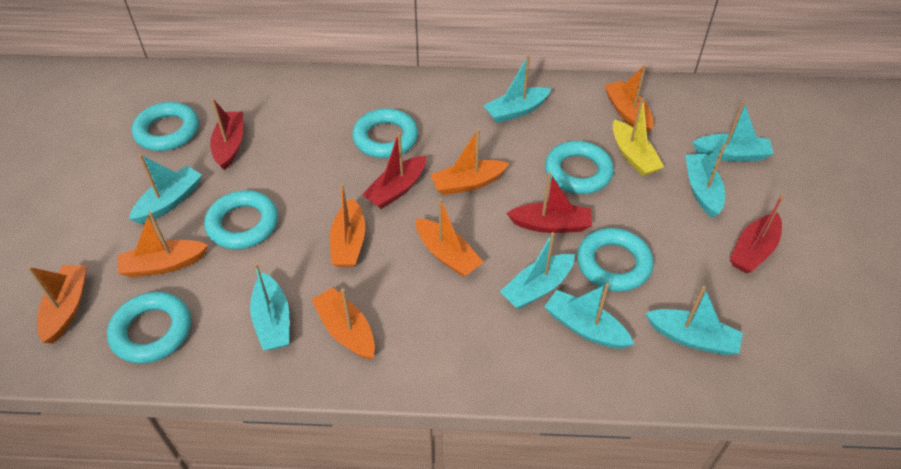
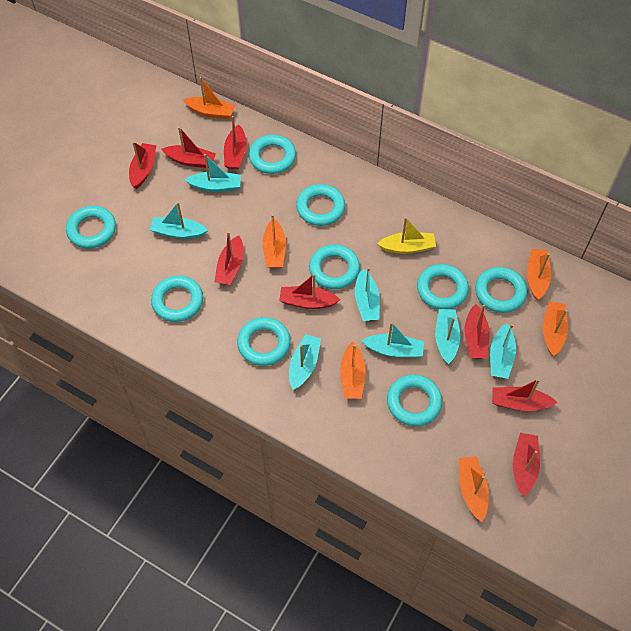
orange boat: 7 -> 6
red boat: 4 -> 8
turquoise boat: 8 -> 7
turquoise ring: 6 -> 9

